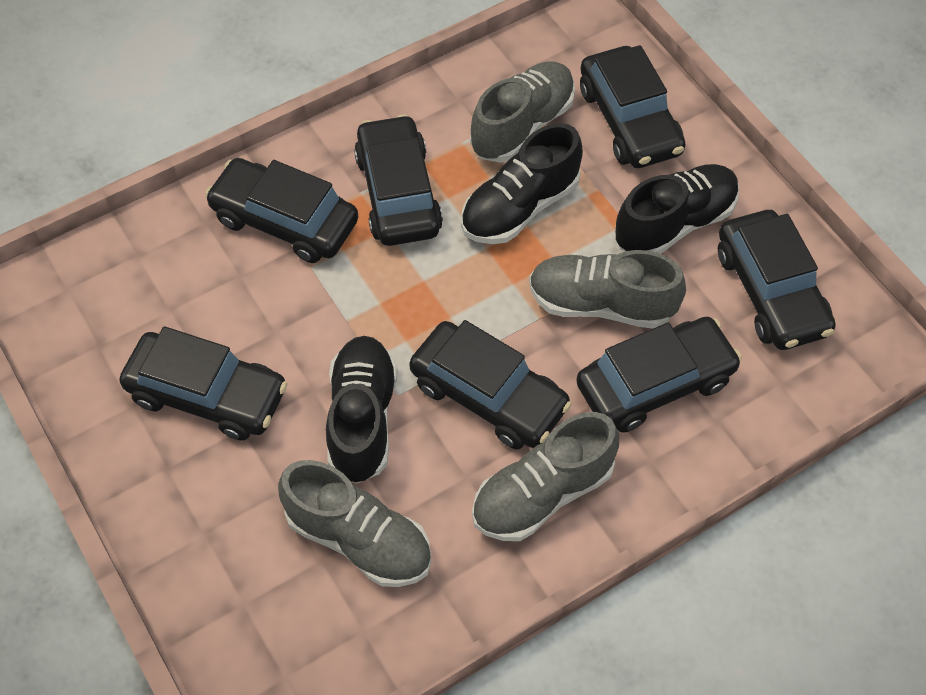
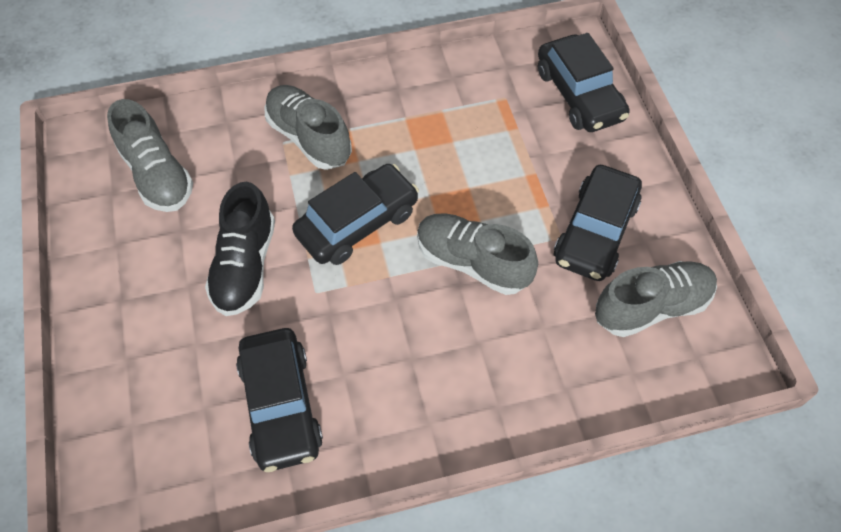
black car: 7 -> 4
black shoe: 3 -> 1

